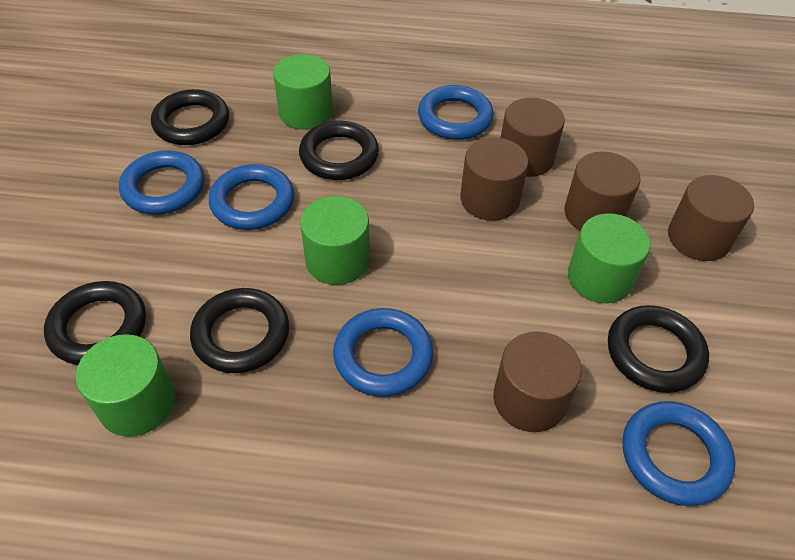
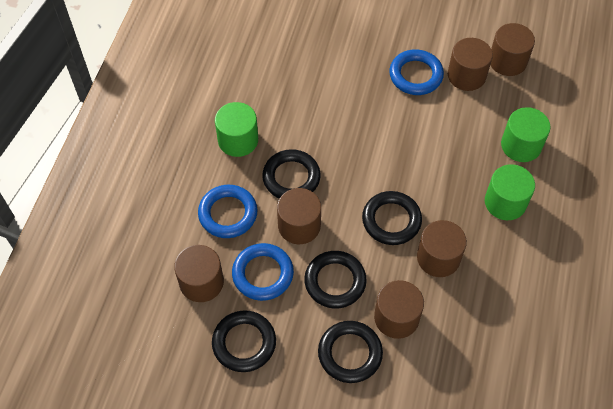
blue ring: 5 -> 3
brown cylinder: 5 -> 6
green cylinder: 4 -> 3

